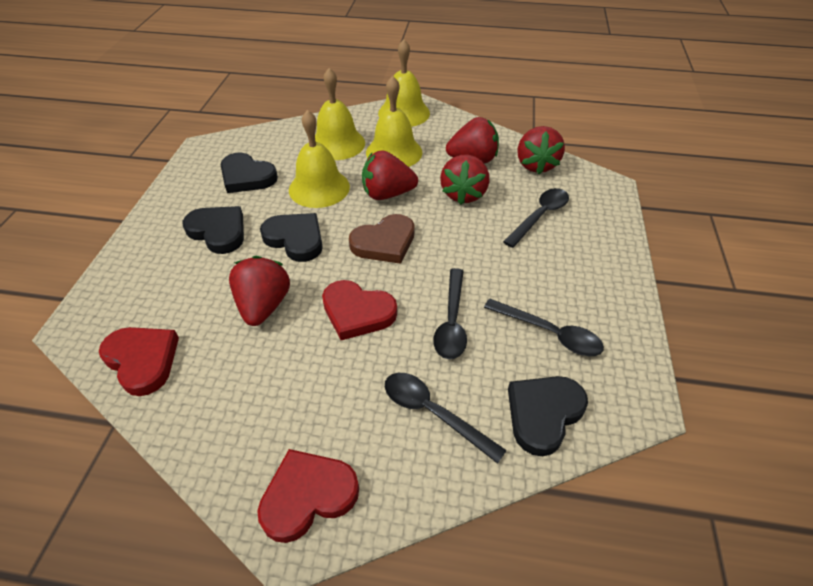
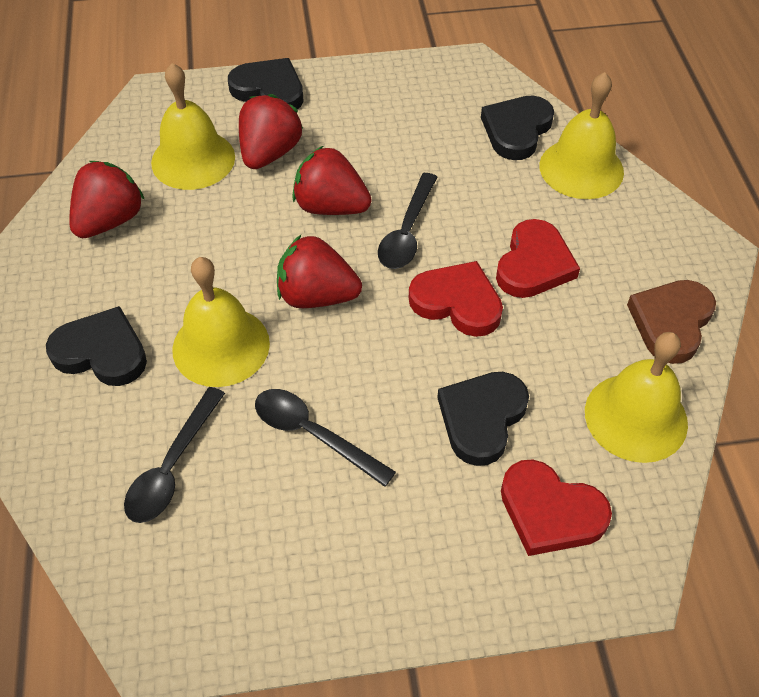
black spoon: 4 -> 3
red strawberry: 5 -> 4

